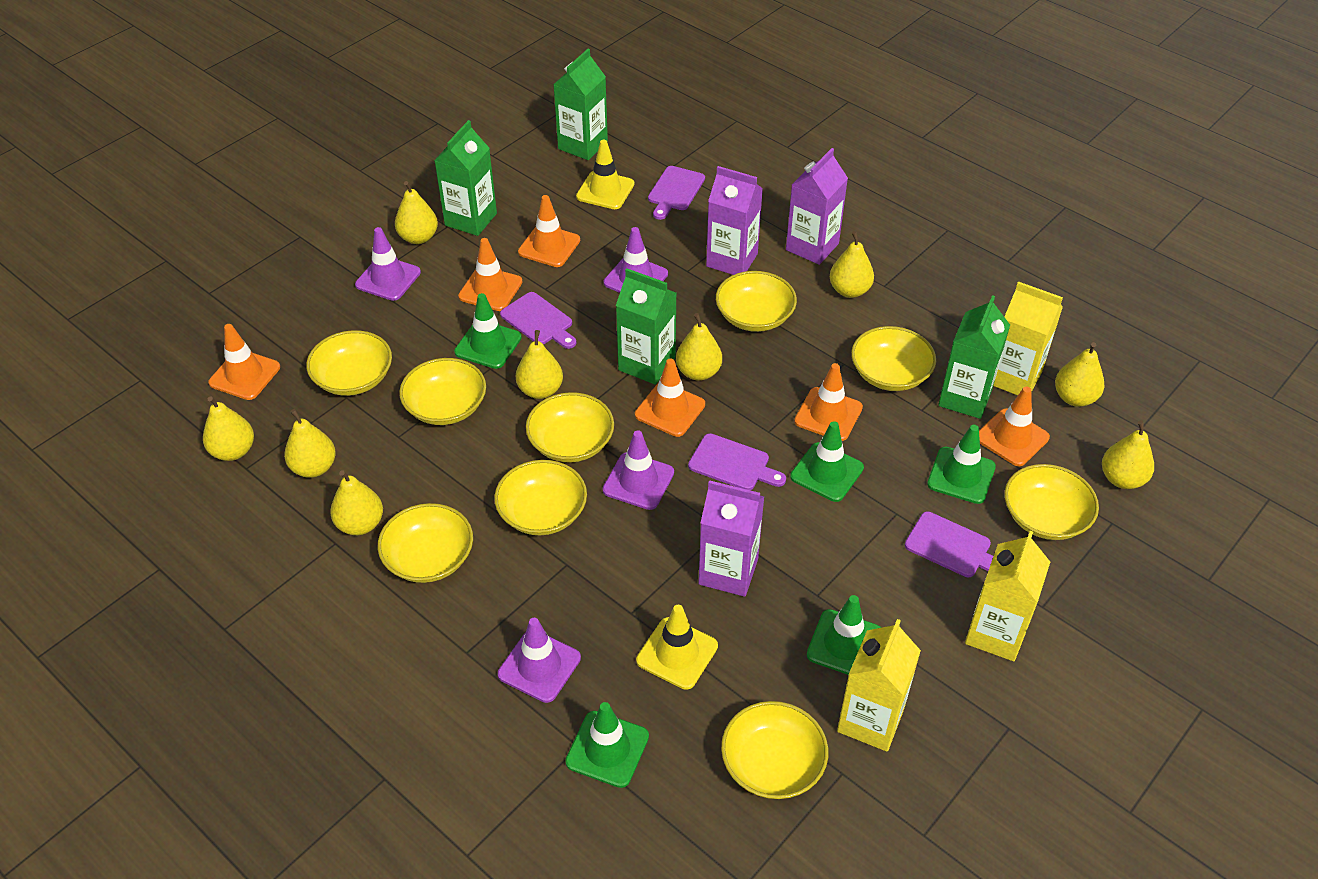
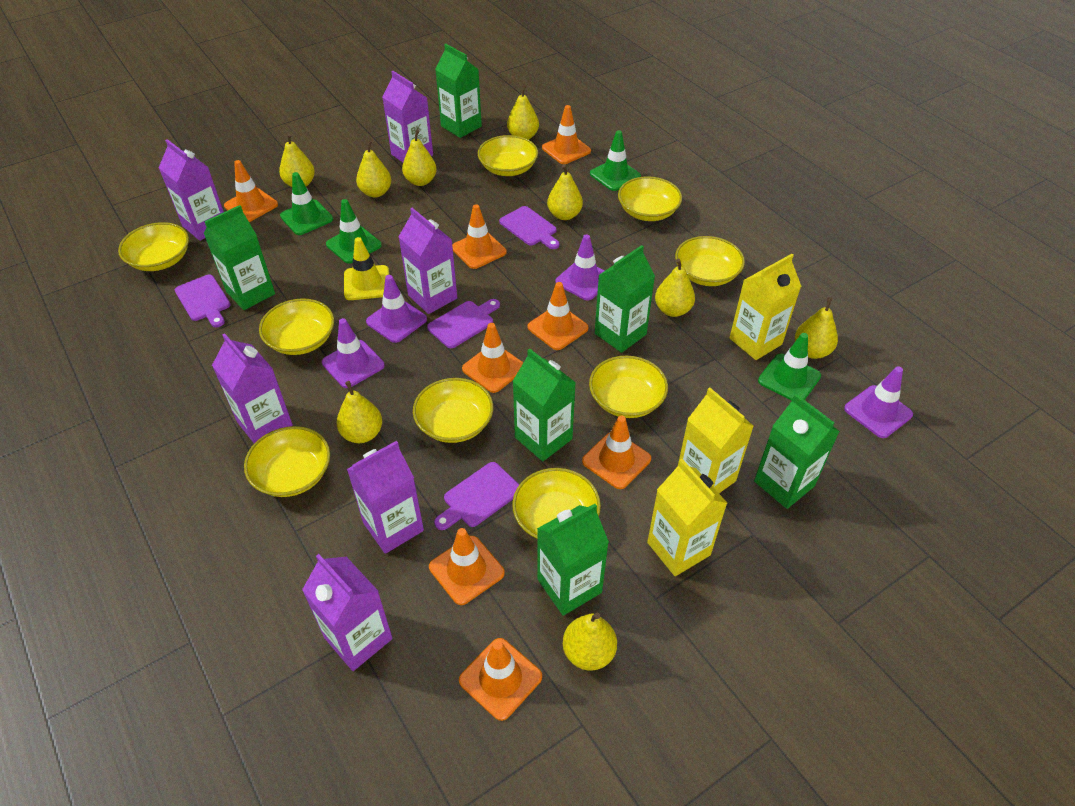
green carton: 4 -> 6
green traffic cone: 5 -> 4
orange traffic cone: 6 -> 8
purple carton: 3 -> 6
yellow traffic cone: 2 -> 1

